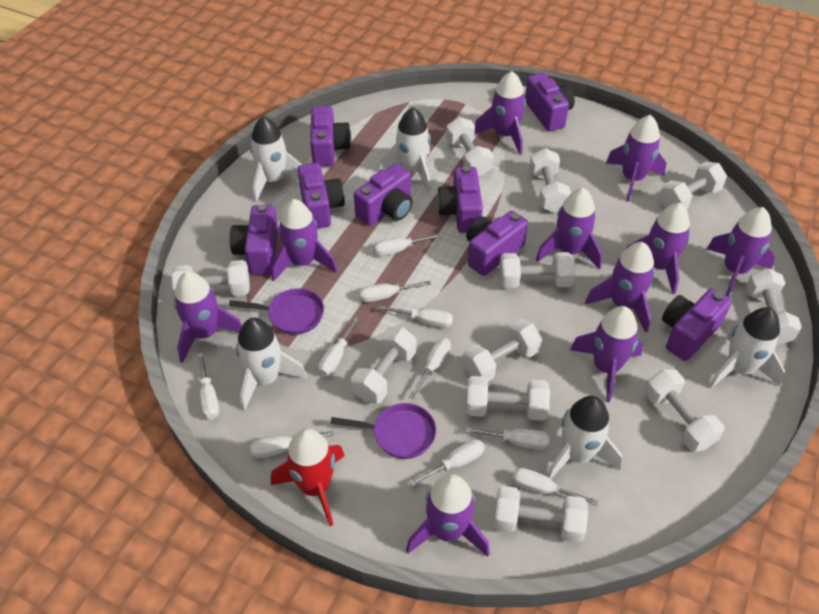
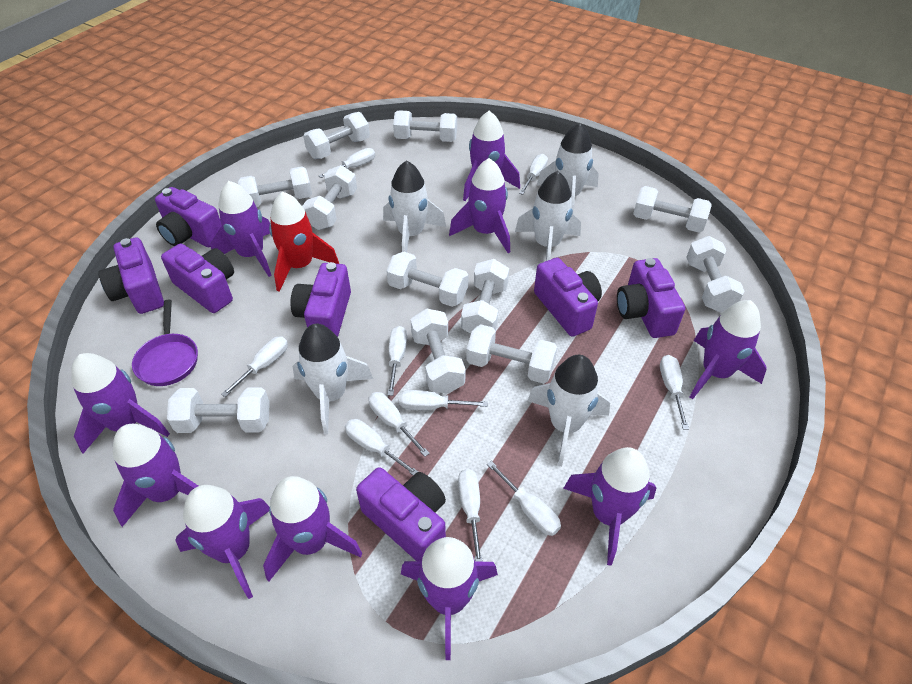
purple camera: 8 -> 7
purple pan: 2 -> 1

